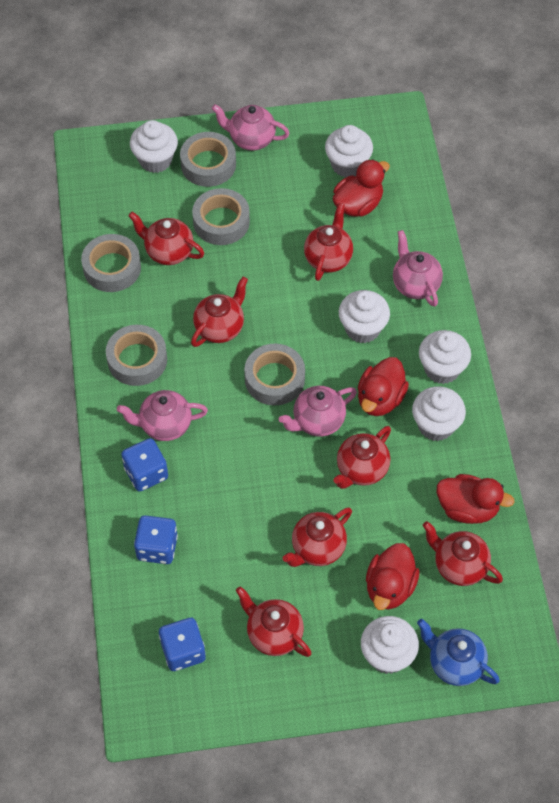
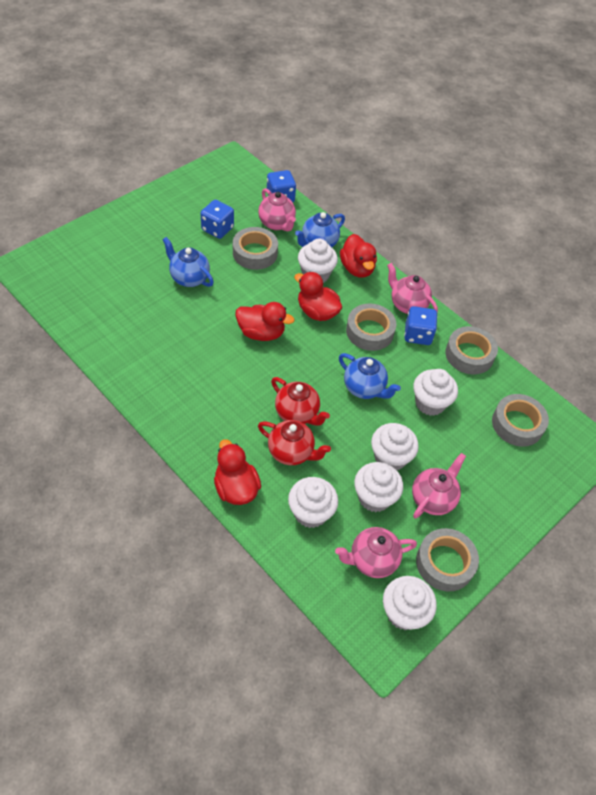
blue teapot: 1 -> 3
red teapot: 7 -> 2

